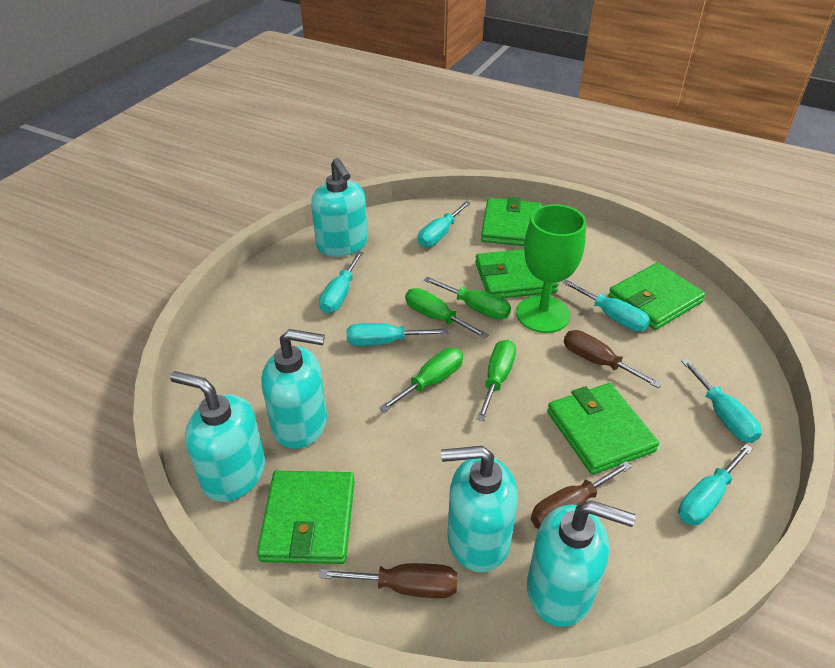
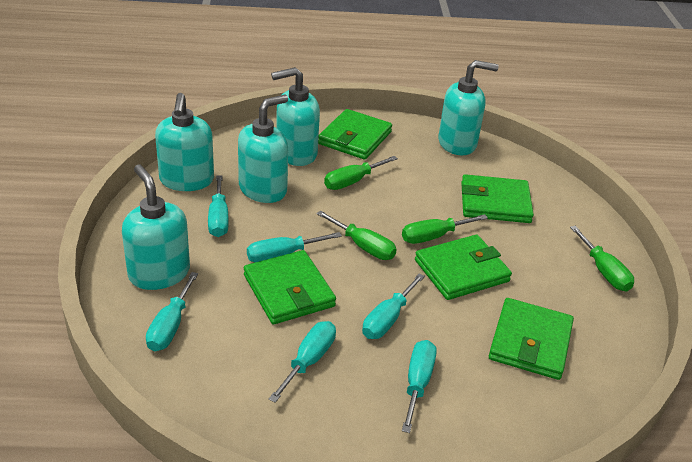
brown screwdriver: 3 -> 0
green goblet: 1 -> 0

